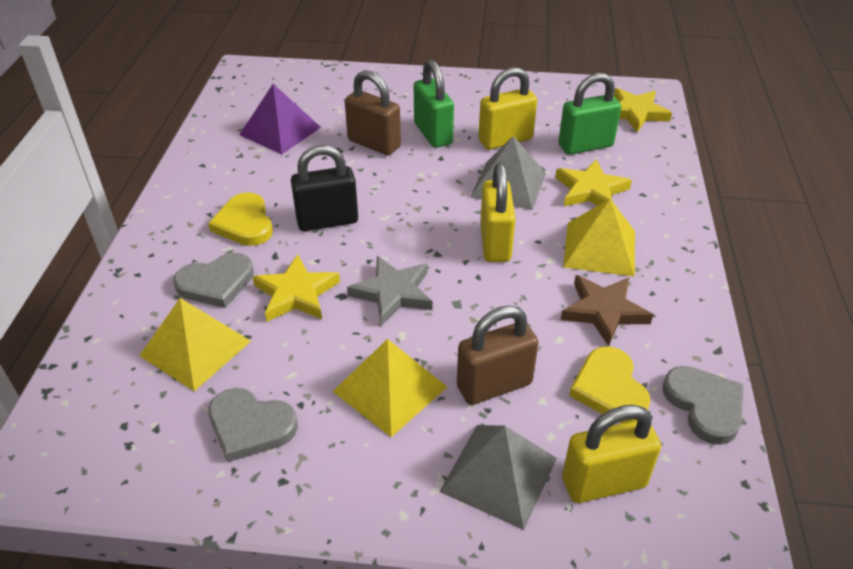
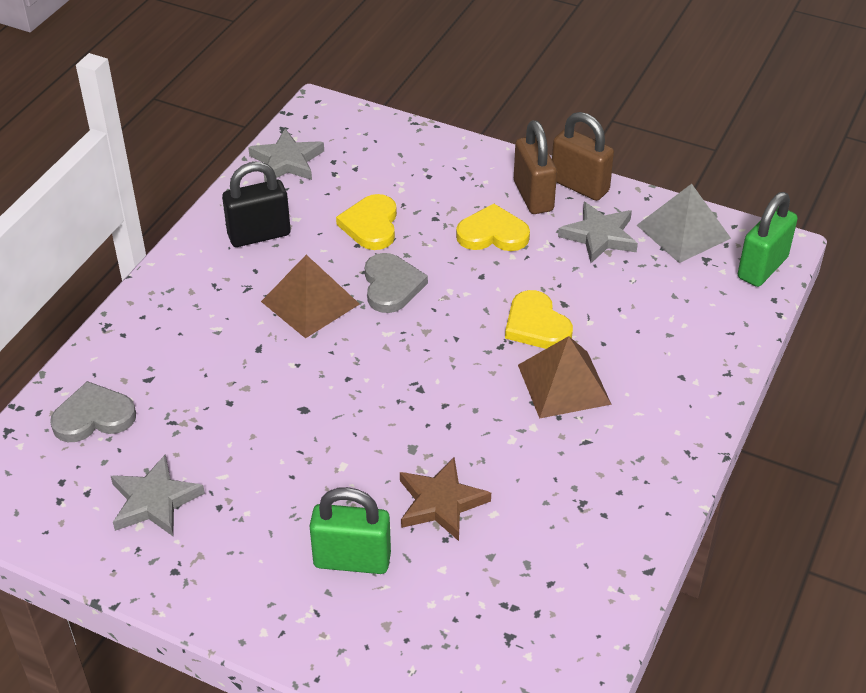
brown pyramid: 0 -> 2
grey heart: 3 -> 2
grey pyramid: 2 -> 1
grey star: 1 -> 3
purple pyramid: 1 -> 0
yellow heart: 2 -> 3
yellow padlock: 3 -> 0
yellow pyramid: 3 -> 0
yellow star: 3 -> 0

